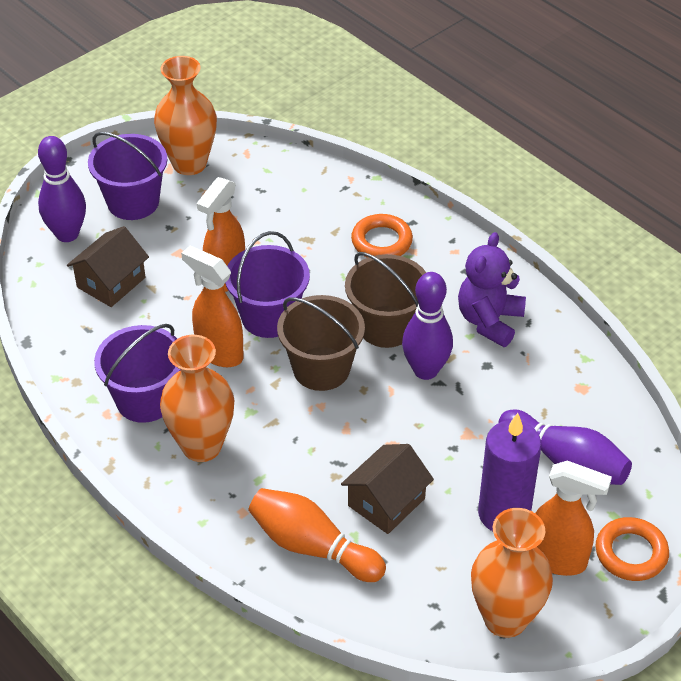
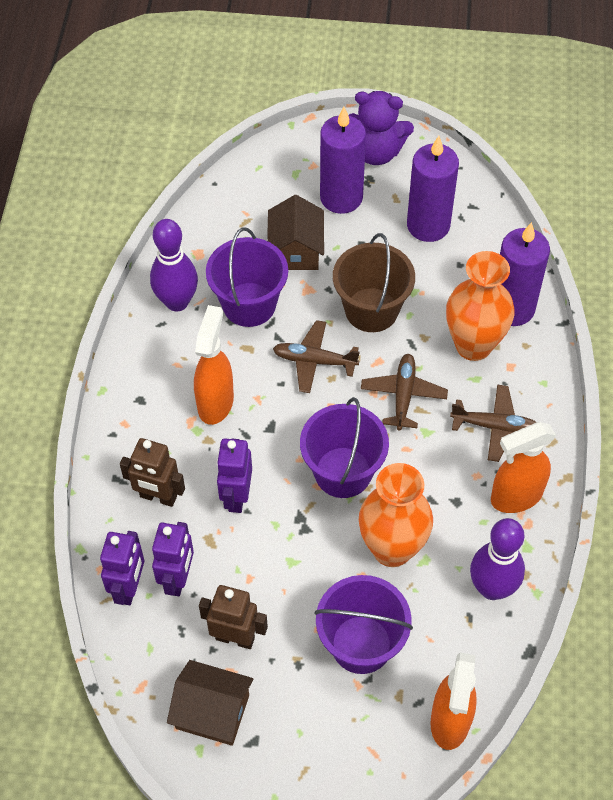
brown bucket: 2 -> 1
brown plane: 0 -> 3
brown robot: 0 -> 2
orange bowling pin: 1 -> 0
orange ring: 2 -> 0
orange vase: 3 -> 2
purple bowling pin: 3 -> 2
purple candle: 1 -> 3
purple robot: 0 -> 3

